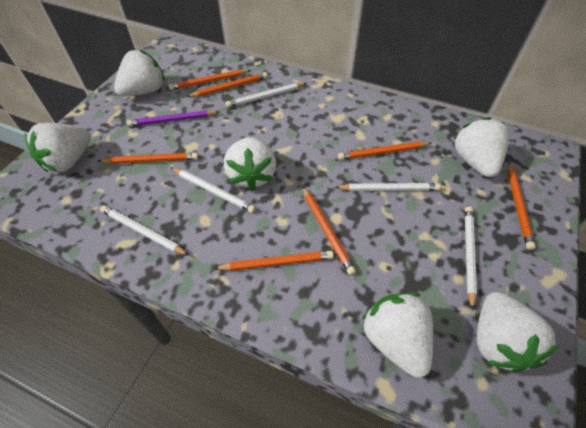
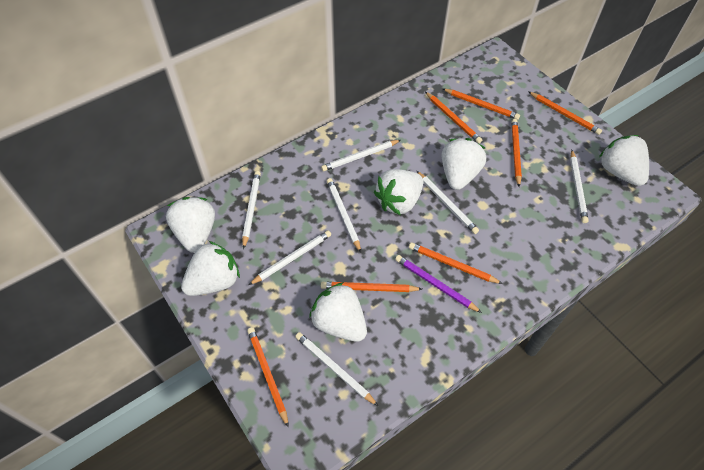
white pencil: 5 -> 7

